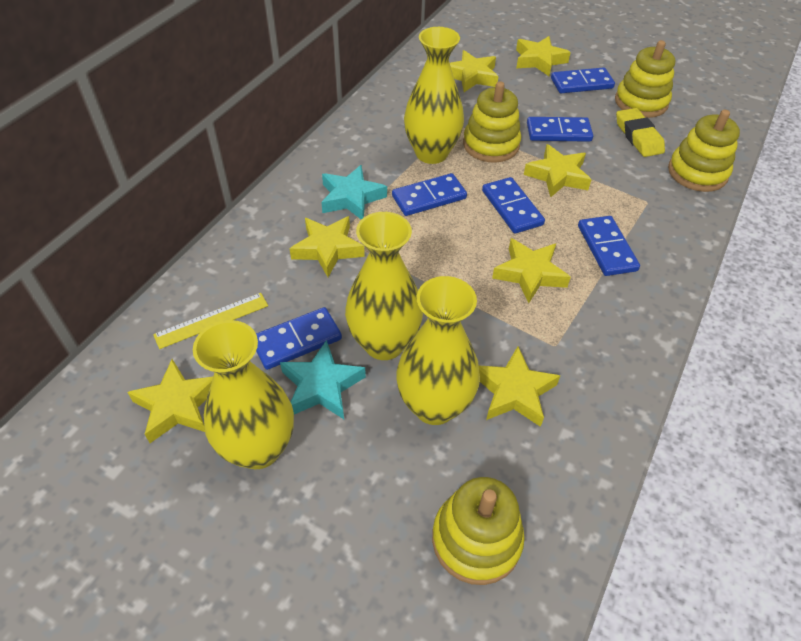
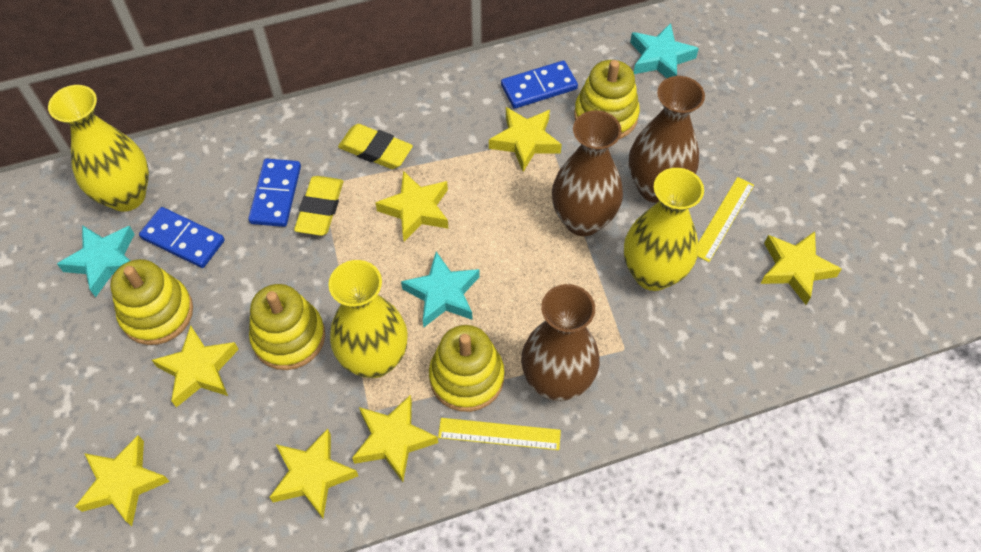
blue domino: 6 -> 3
brown vase: 0 -> 3
turquoise star: 2 -> 3
yellow eraser: 1 -> 2
yellow ruler: 1 -> 2
yellow vase: 4 -> 3

